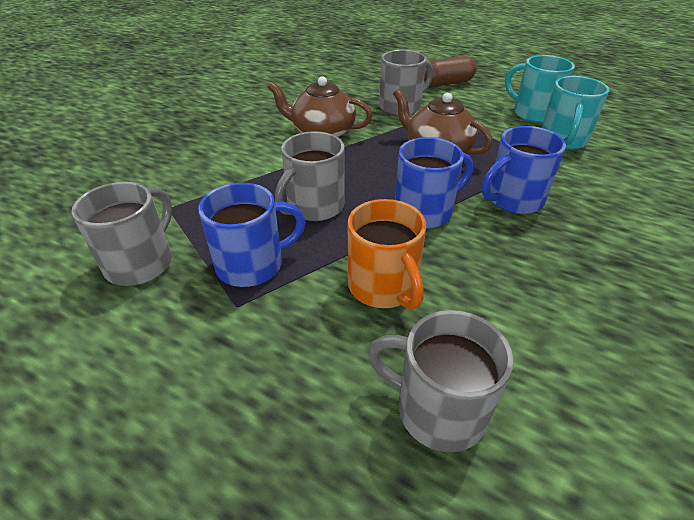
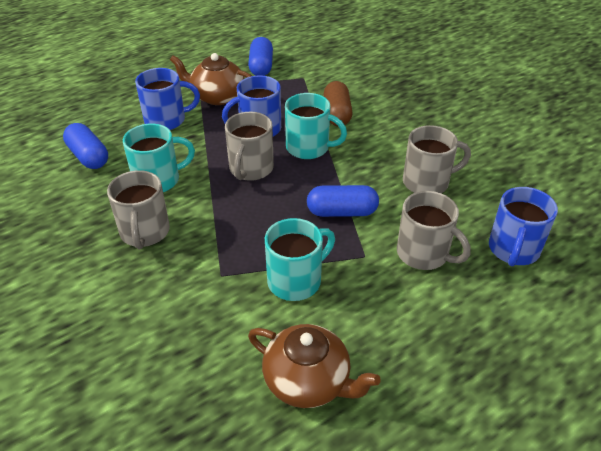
blue capsule: 0 -> 3
orange mug: 1 -> 0
turquoise mug: 2 -> 3

